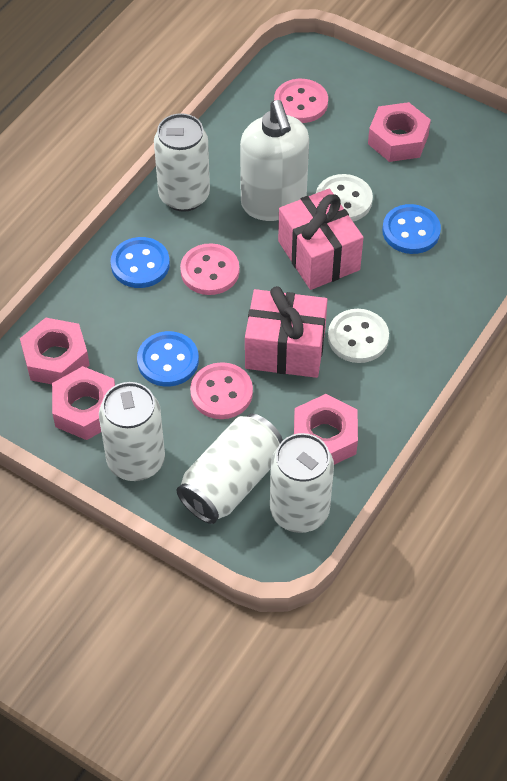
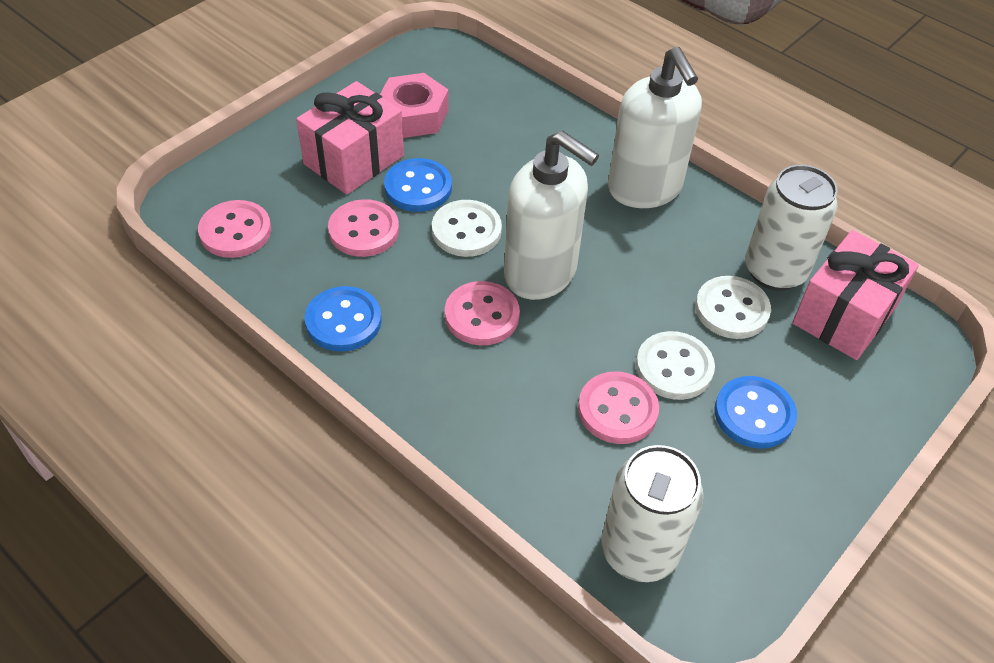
pink button: 3 -> 4
pink nut: 4 -> 1
white button: 2 -> 3
white can: 4 -> 2
white soap dispenser: 1 -> 2

